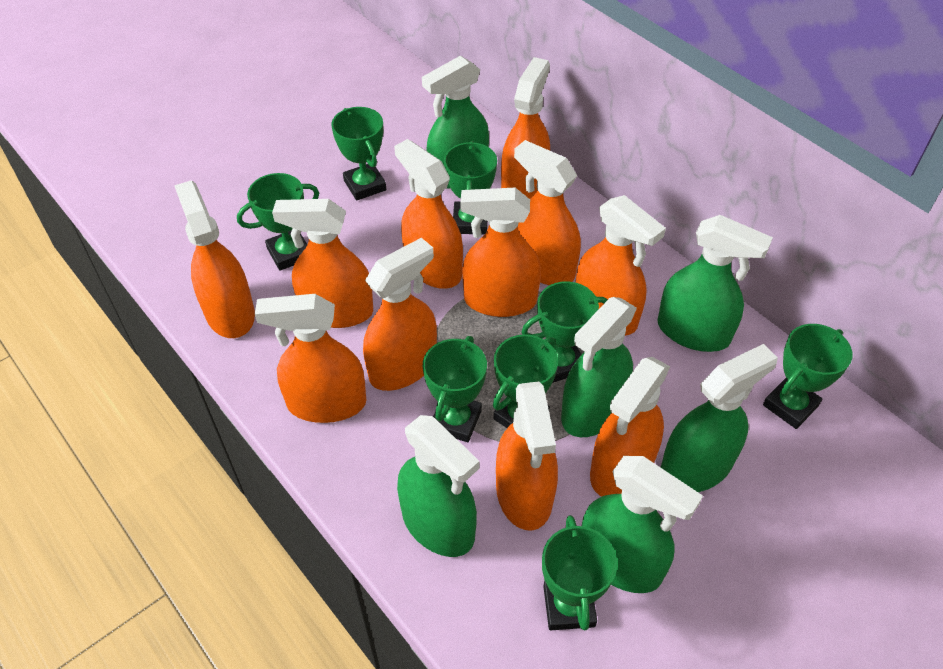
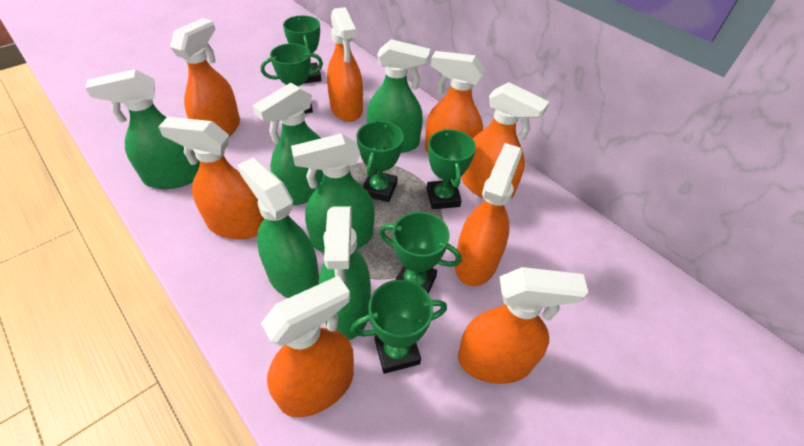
green trophy: 8 -> 6
orange spray bottle: 11 -> 8

